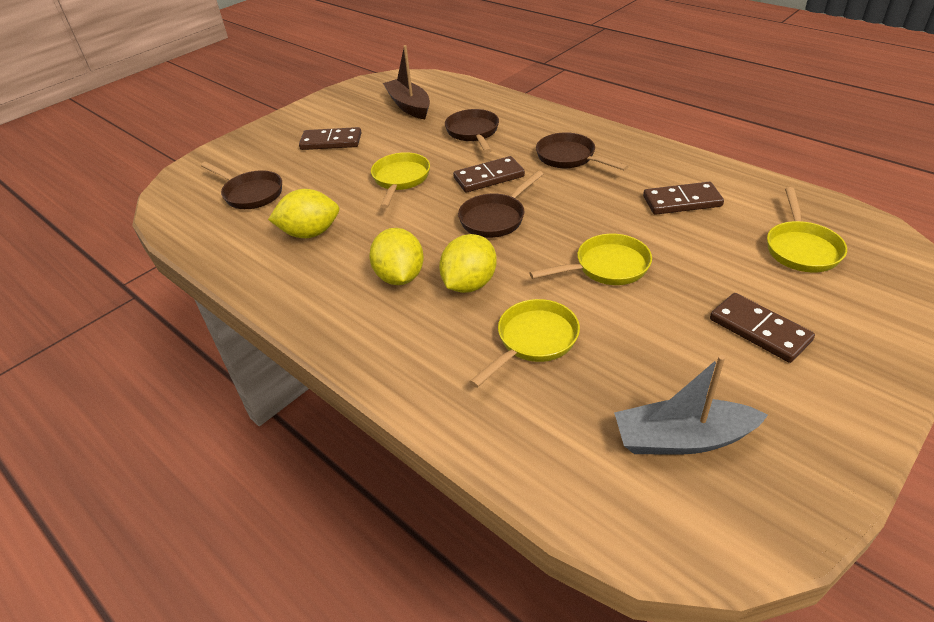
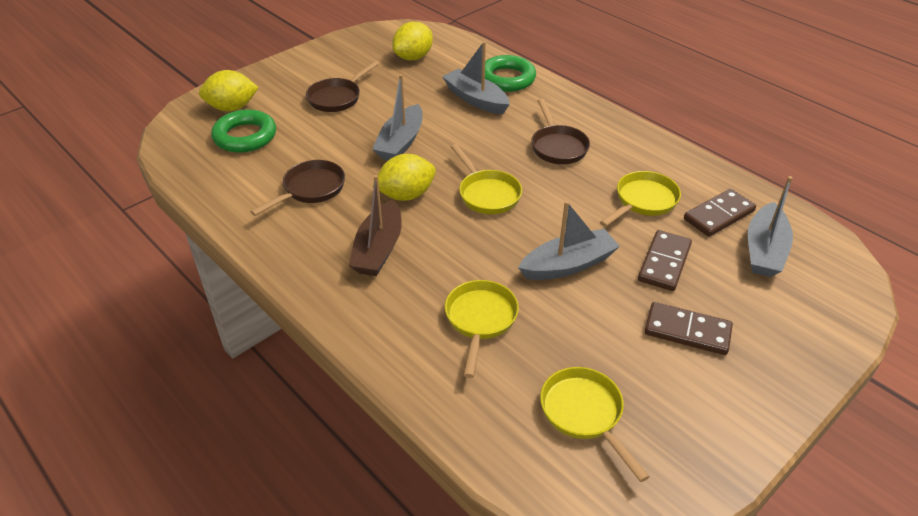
brown domino: 4 -> 3
brown pan: 4 -> 3
green ring: 0 -> 2
grey boat: 1 -> 4

